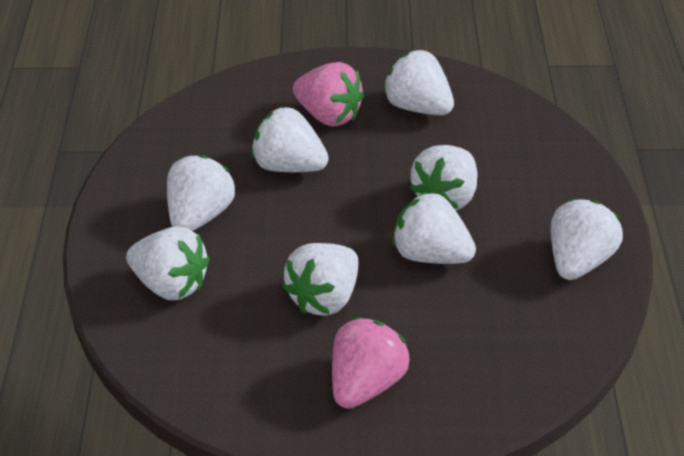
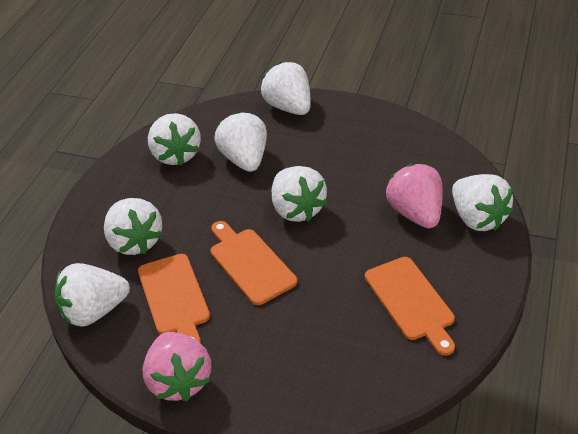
orange cutting board: 0 -> 3
white strawberry: 8 -> 7

